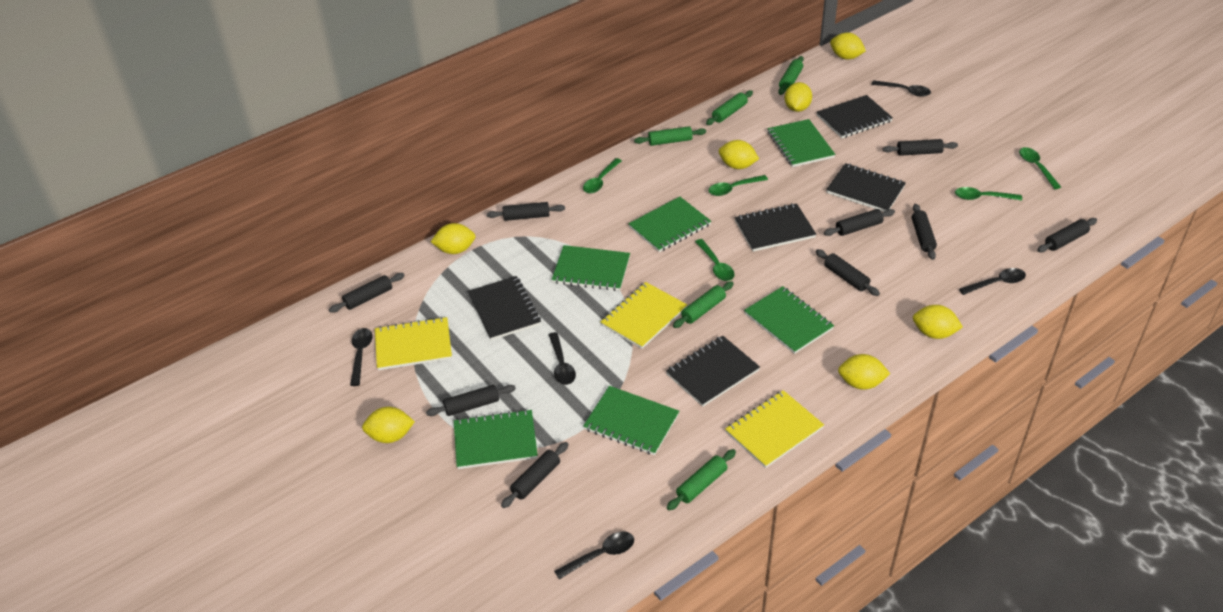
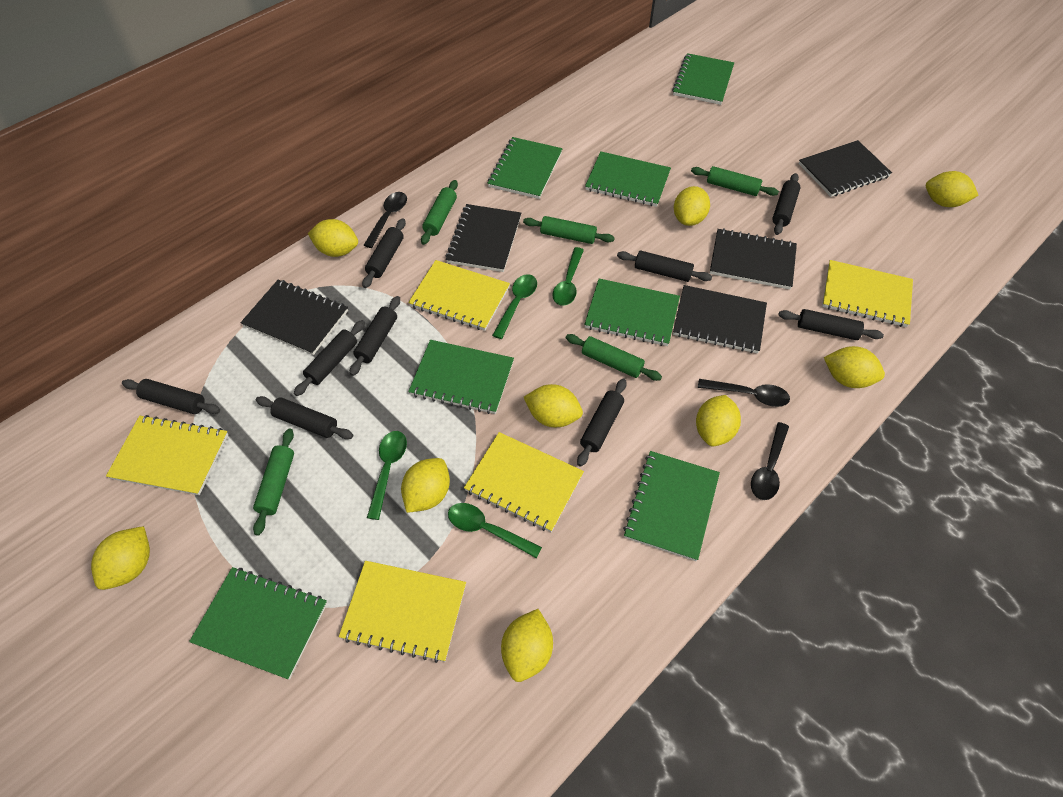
black spoon: 5 -> 3
green notebook: 6 -> 7
green spoon: 5 -> 4
yellow lemon: 7 -> 9
yellow notebook: 3 -> 5

